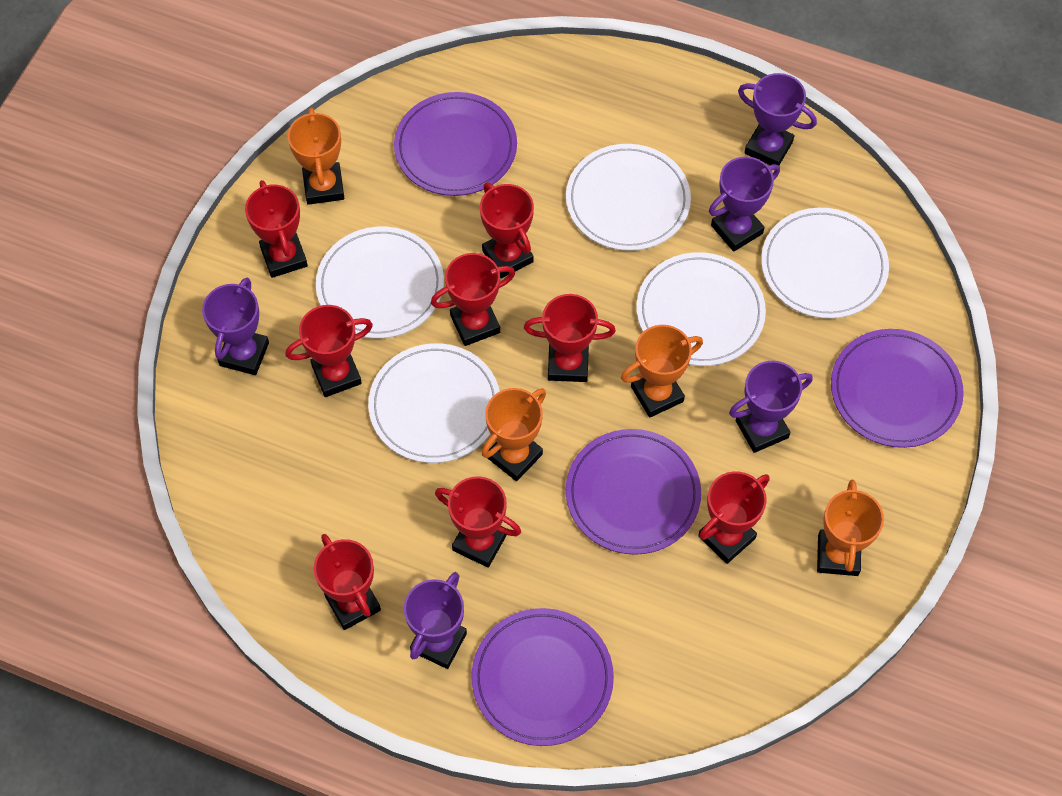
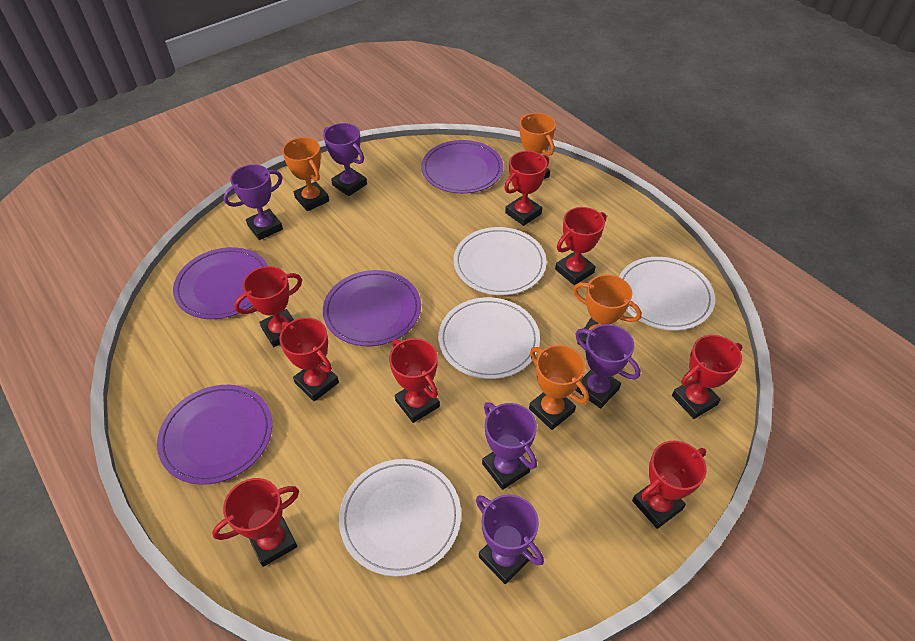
white plate: 5 -> 4

